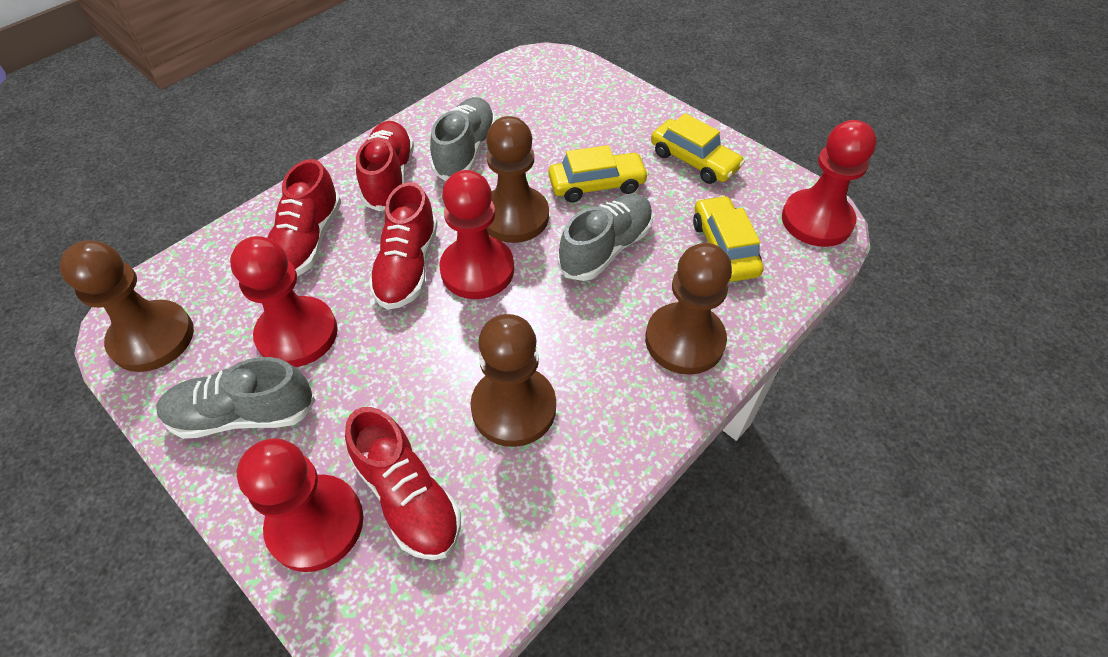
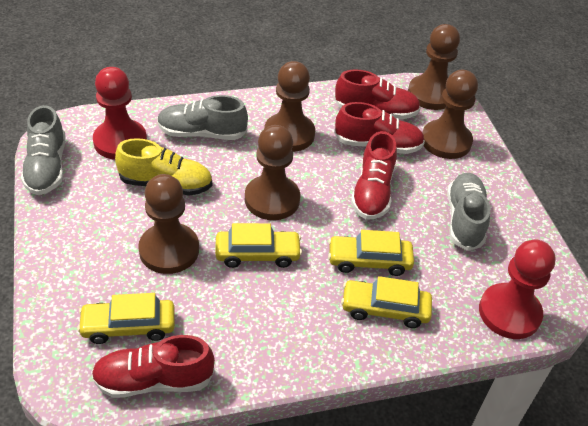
brown pawn: 4 -> 5
red pawn: 4 -> 2
yellow car: 3 -> 4
yellow shoe: 0 -> 1

